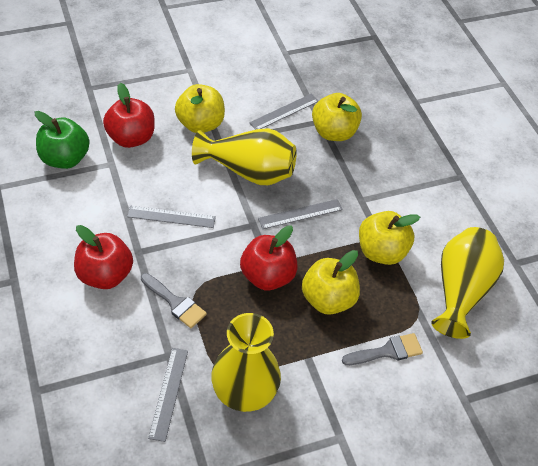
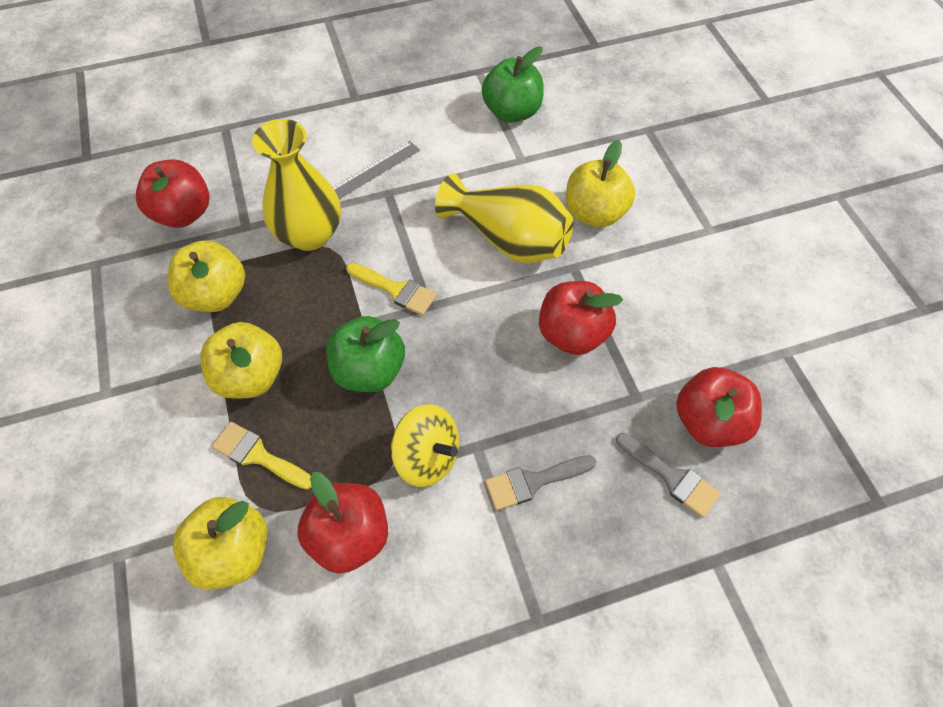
green apple: 1 -> 2
grey ruler: 4 -> 1
red apple: 3 -> 4
yellow brush: 0 -> 2
yellow spinning top: 0 -> 1
yellow vase: 3 -> 2

